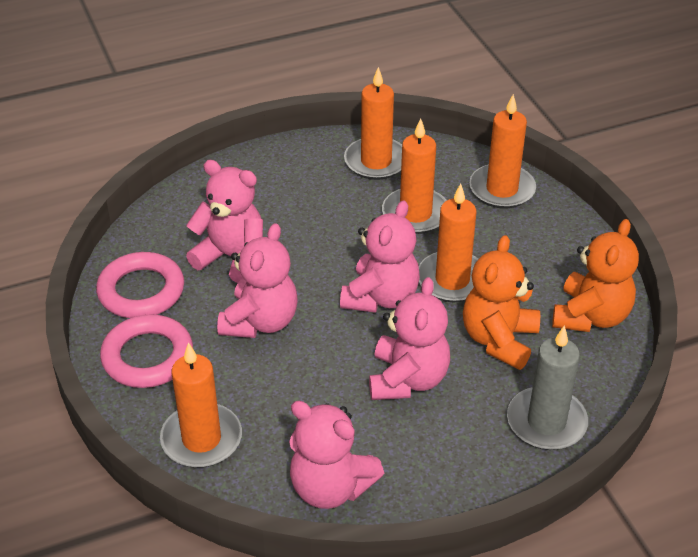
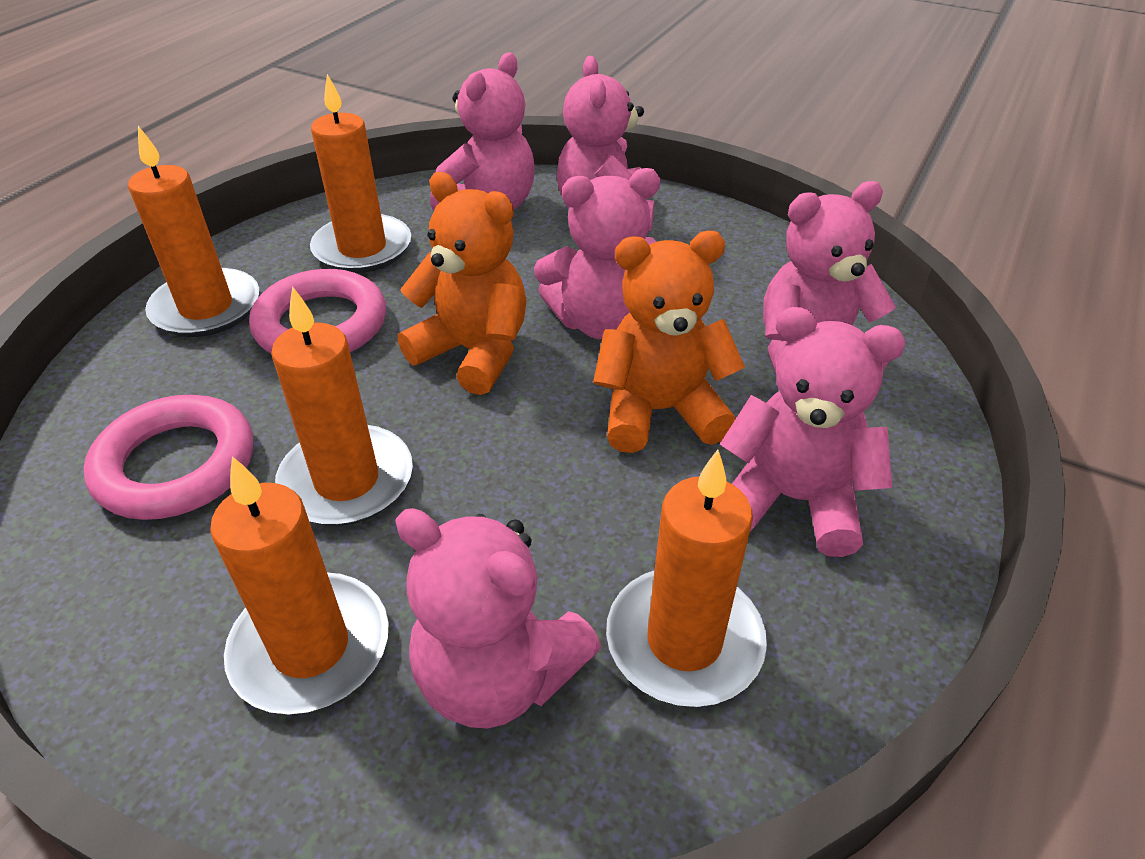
grey candle: 1 -> 0
pink teddy bear: 5 -> 6

